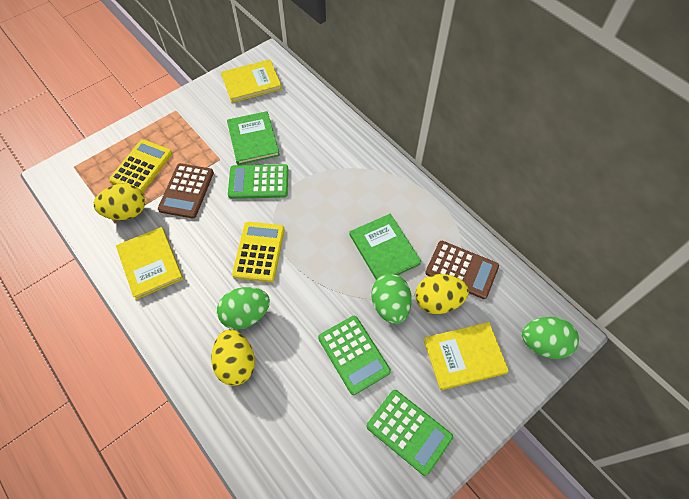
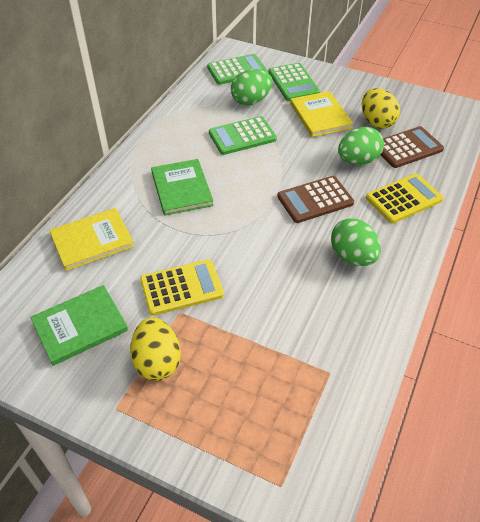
yellow book: 3 -> 2
yellow egg: 3 -> 2

